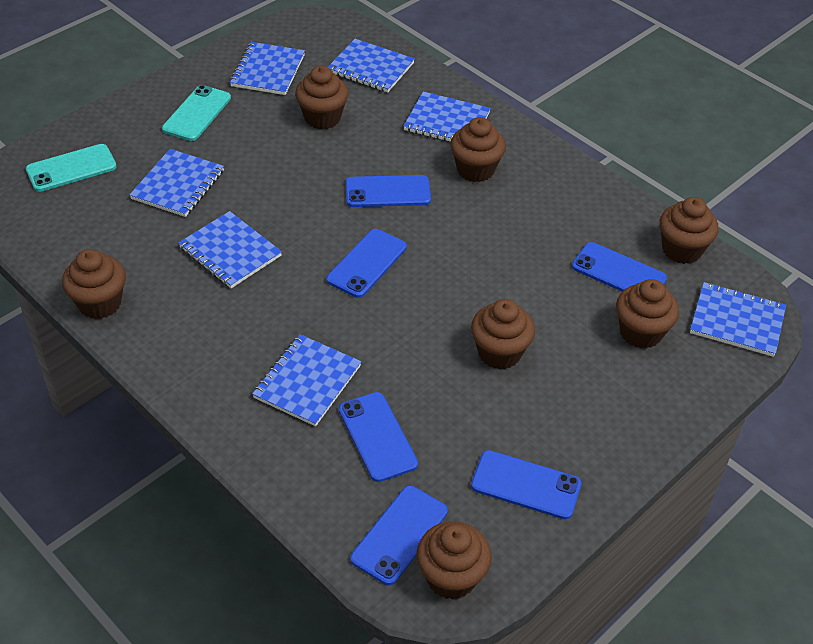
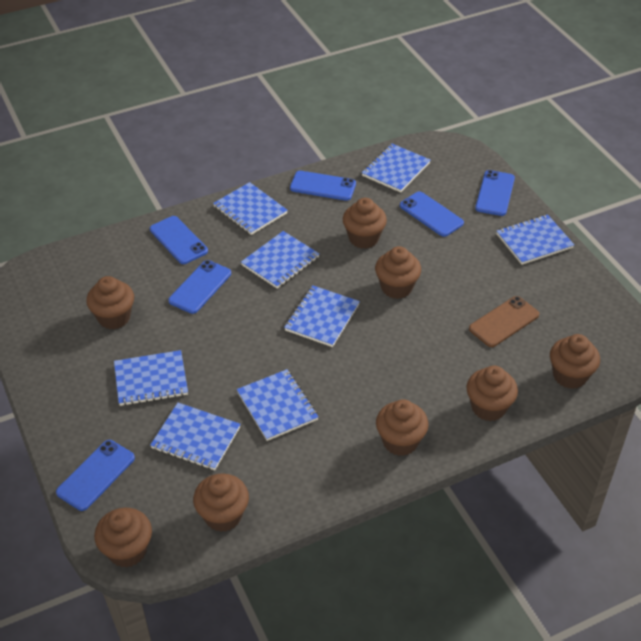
blue notebook: 7 -> 8
brown cupcake: 7 -> 8
brown phone: 0 -> 1
turquoise phone: 2 -> 0

